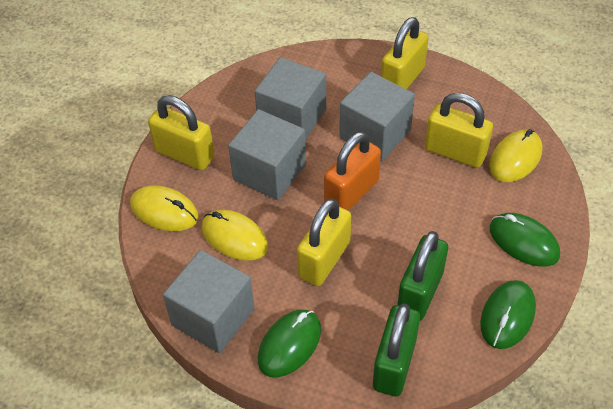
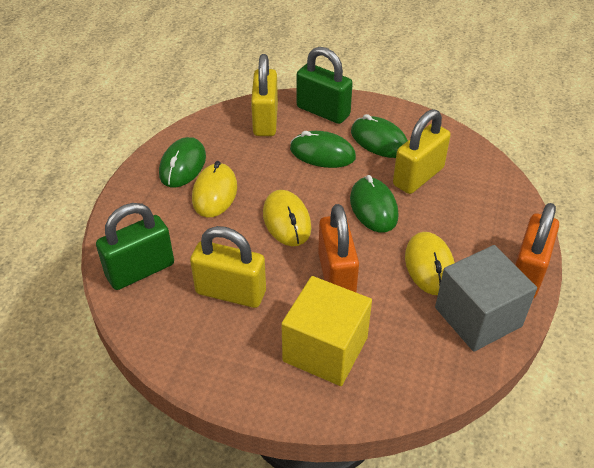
green mouse: 3 -> 4
grey cube: 4 -> 1
orange padlock: 1 -> 2
yellow cube: 0 -> 1
yellow padlock: 4 -> 3

